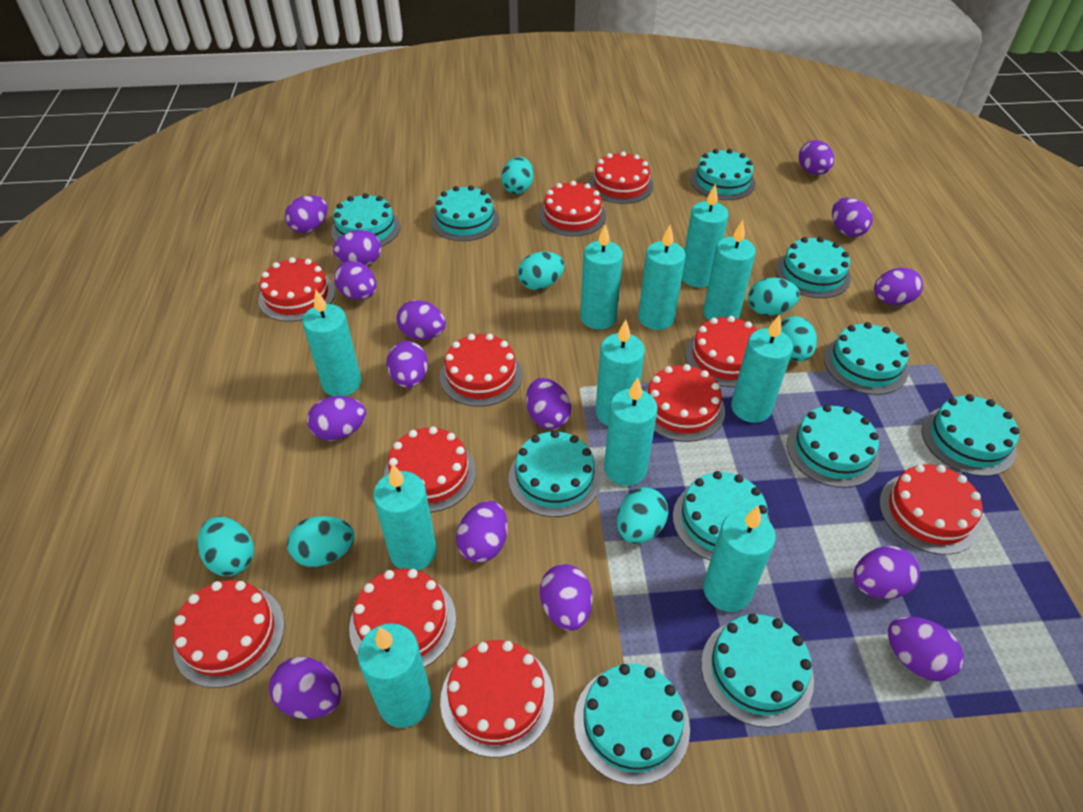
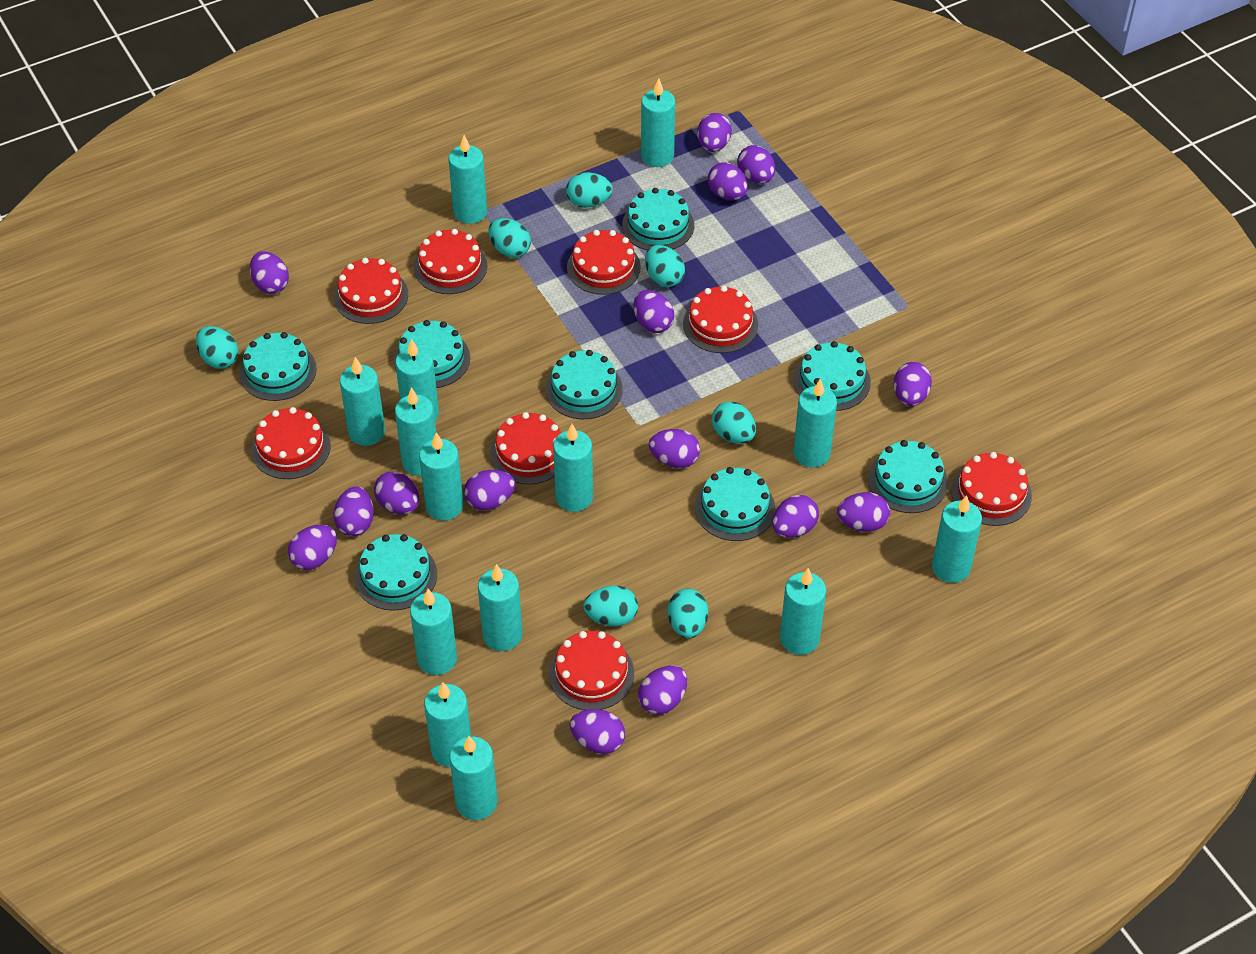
red cake: 11 -> 8
turquoise cake: 11 -> 8
turquoise candle: 11 -> 14

